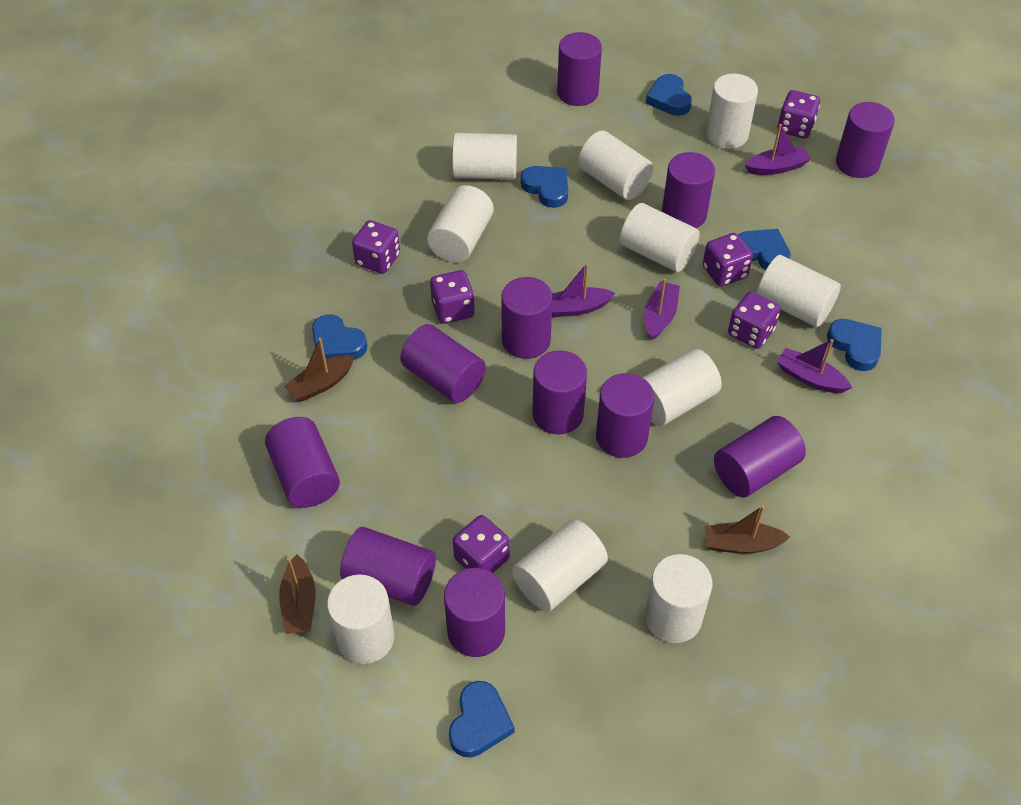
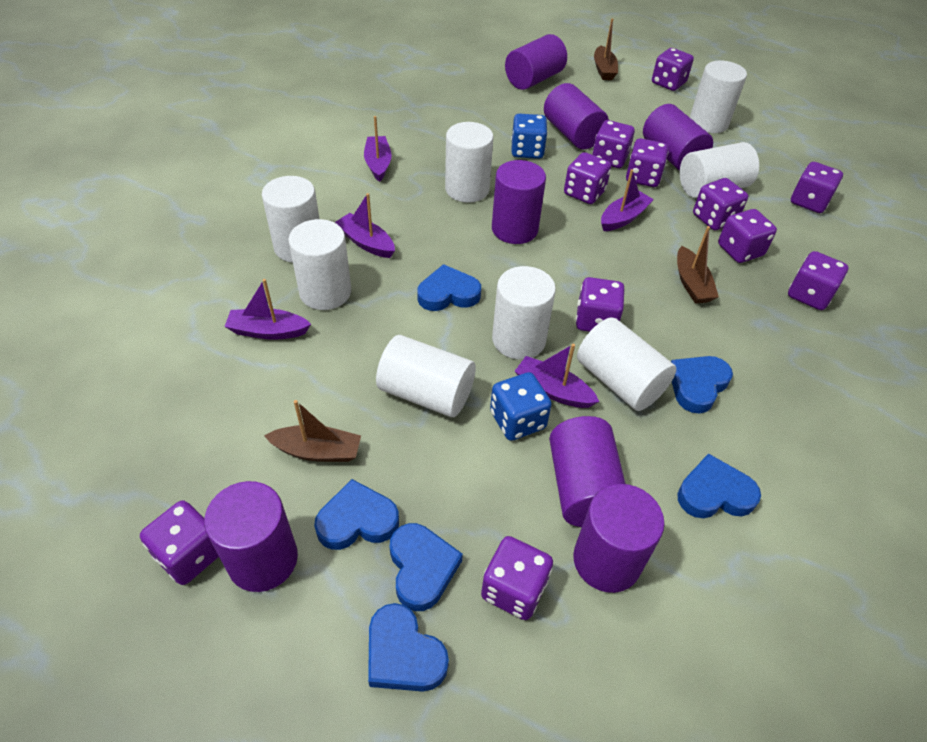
blue dice: 0 -> 2
purple boat: 4 -> 5
purple cylinder: 11 -> 7
purple dice: 6 -> 11
white cylinder: 10 -> 8

